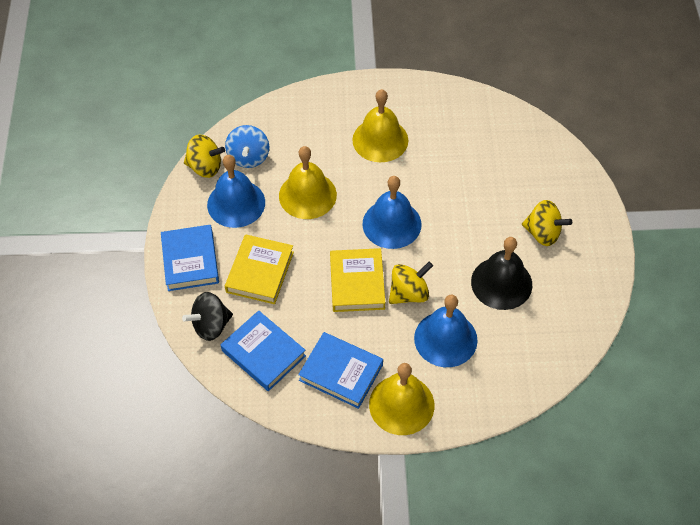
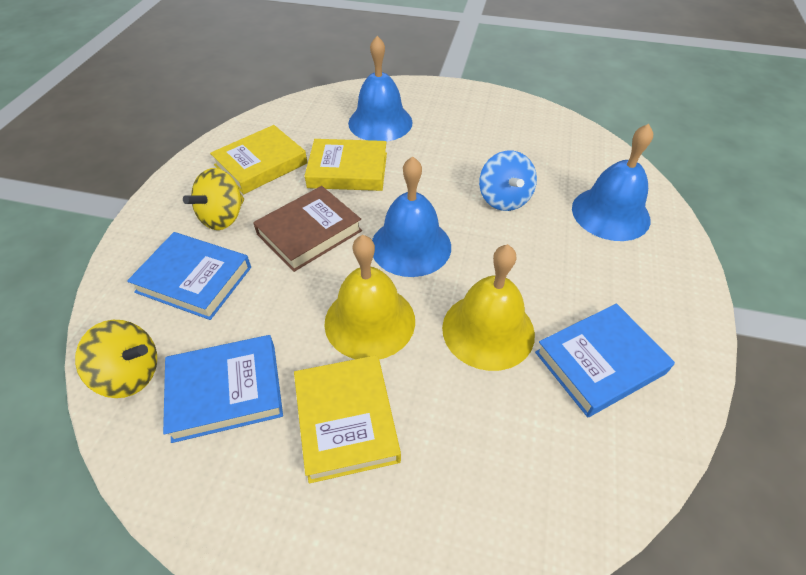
black bell: 1 -> 0
black spinning top: 1 -> 0
brown book: 0 -> 1
yellow bell: 3 -> 2
yellow book: 2 -> 3
yellow spinning top: 3 -> 2

